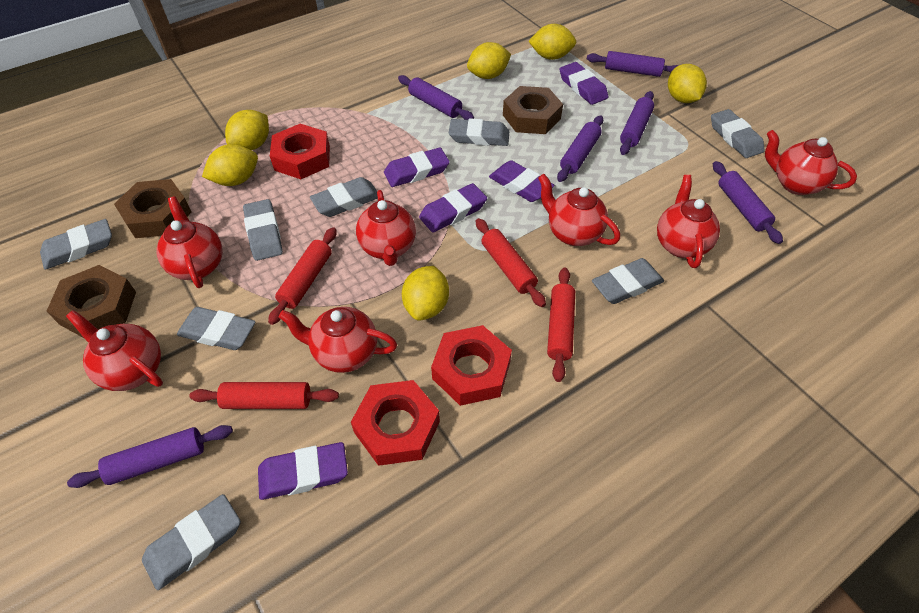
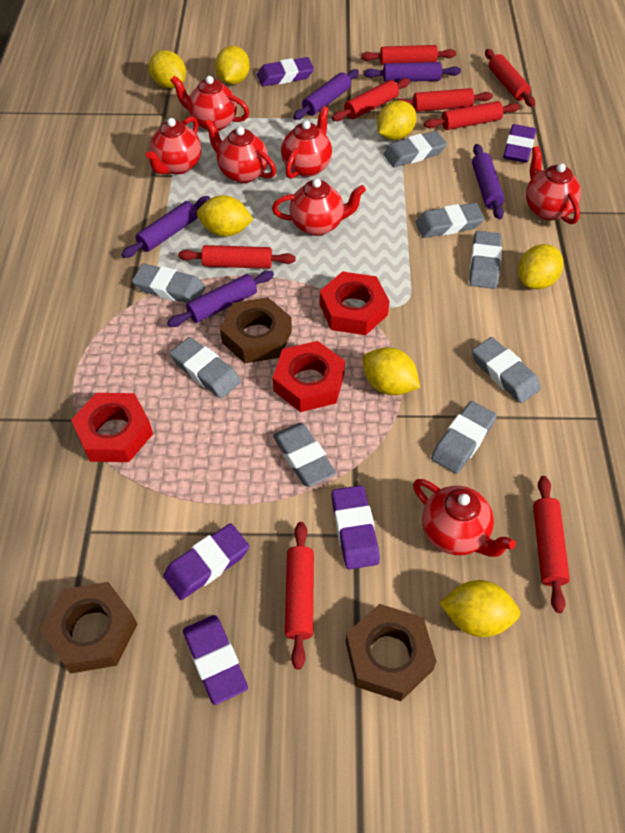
purple rolling pin: 6 -> 5
red rolling pin: 4 -> 8
yellow lemon: 6 -> 7

